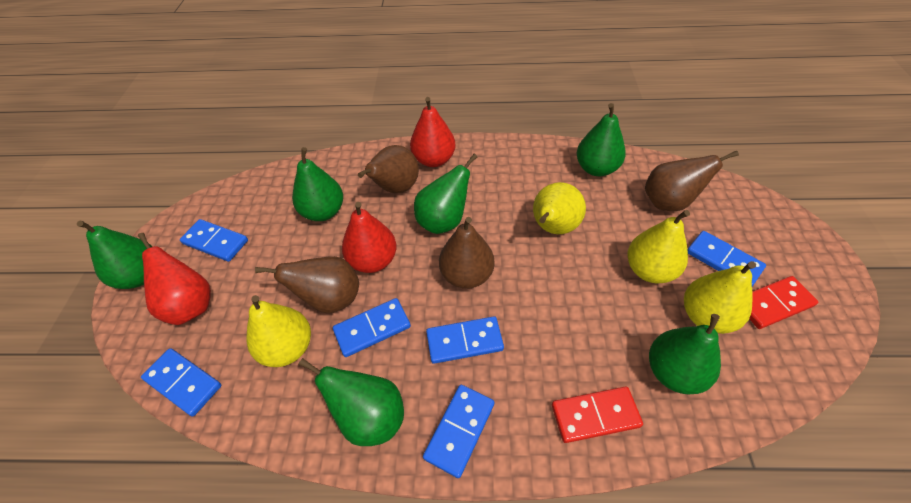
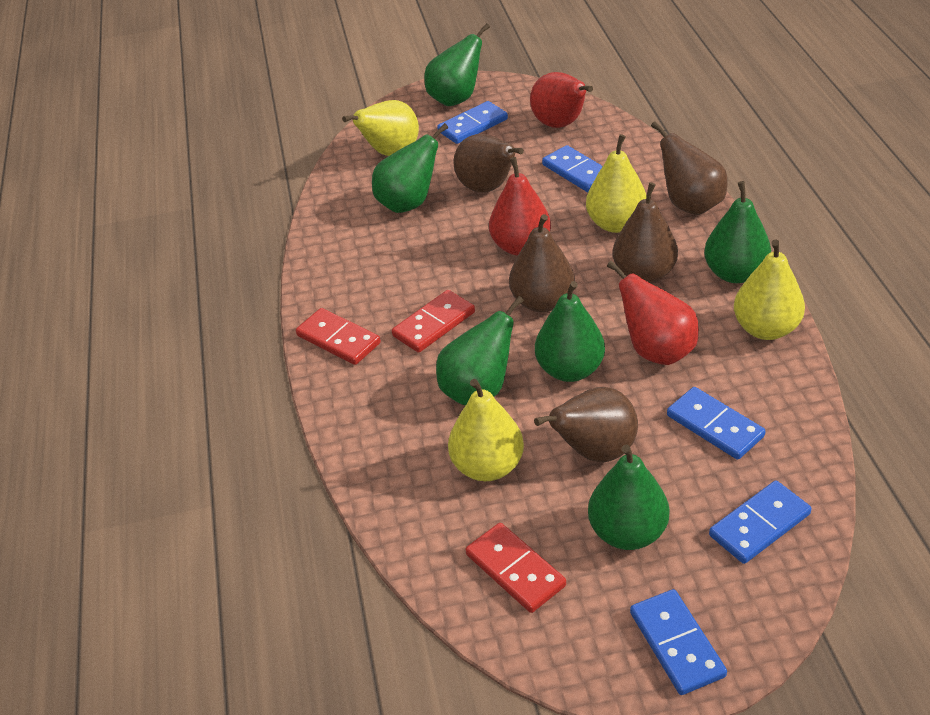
blue domino: 6 -> 5
brown pear: 4 -> 5
red domino: 2 -> 3

